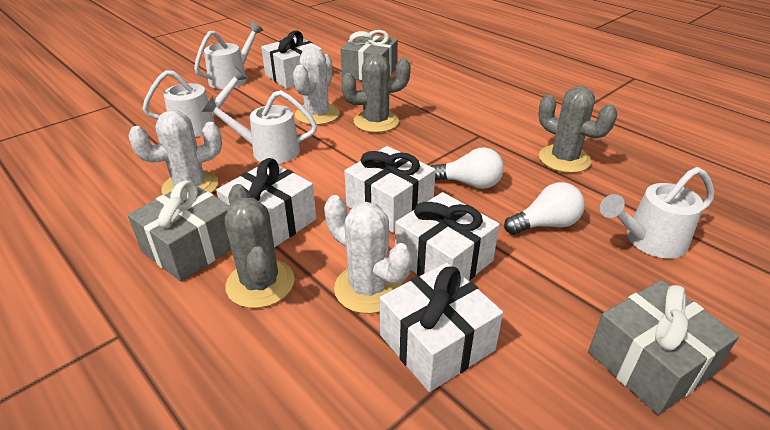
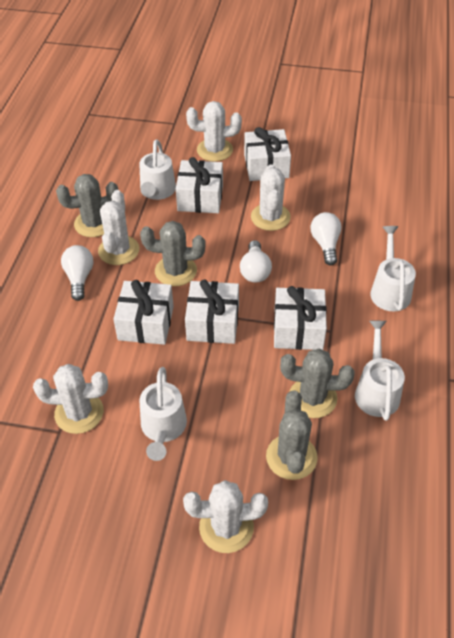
grey cactus: 3 -> 4
grey gift: 3 -> 0
white cactus: 3 -> 5
white light bulb: 2 -> 3

